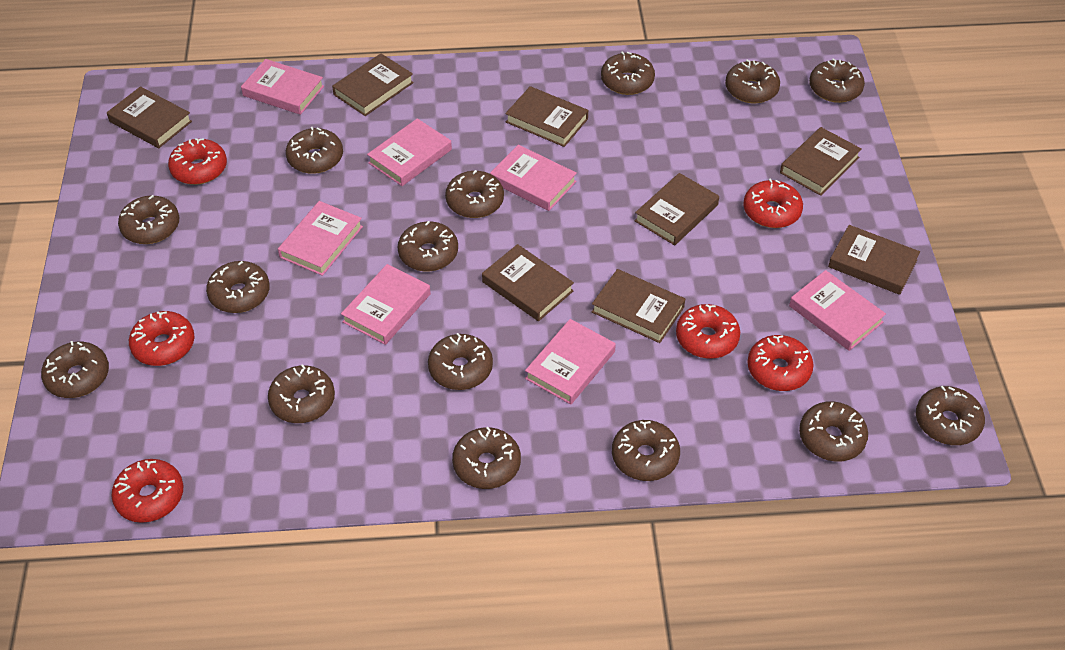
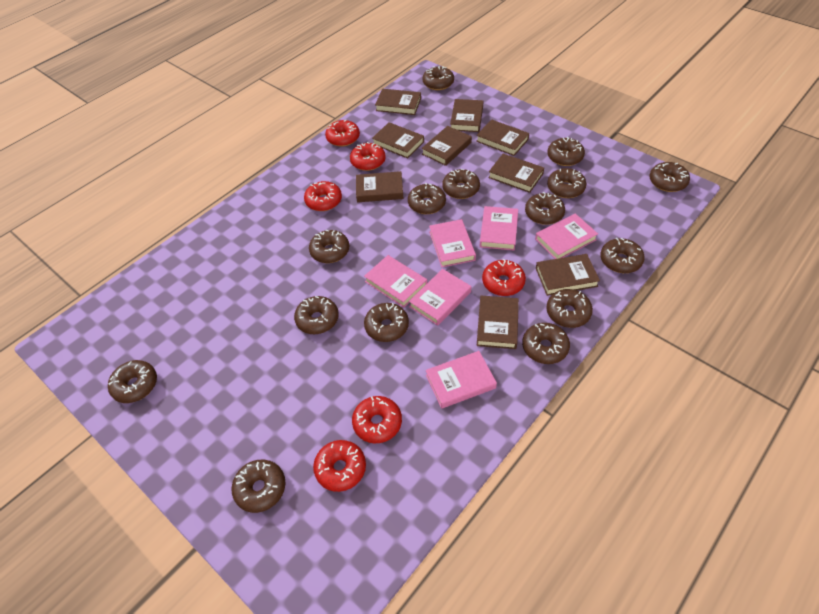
brown book: 8 -> 9
pink book: 7 -> 6

